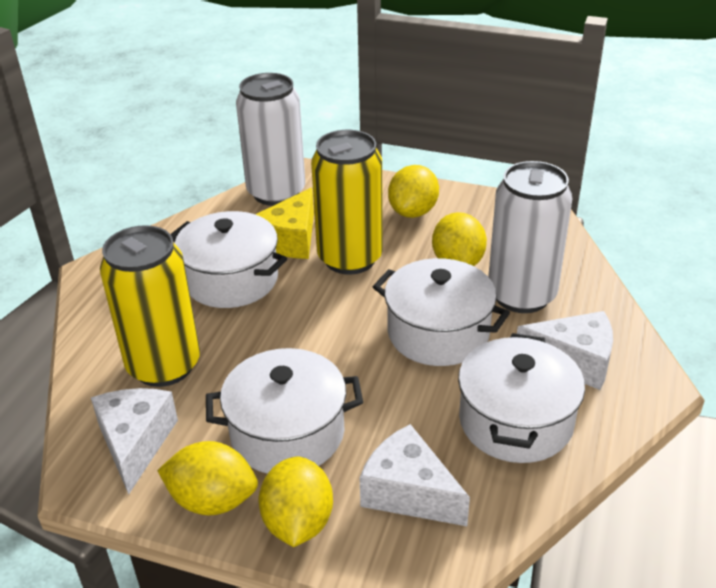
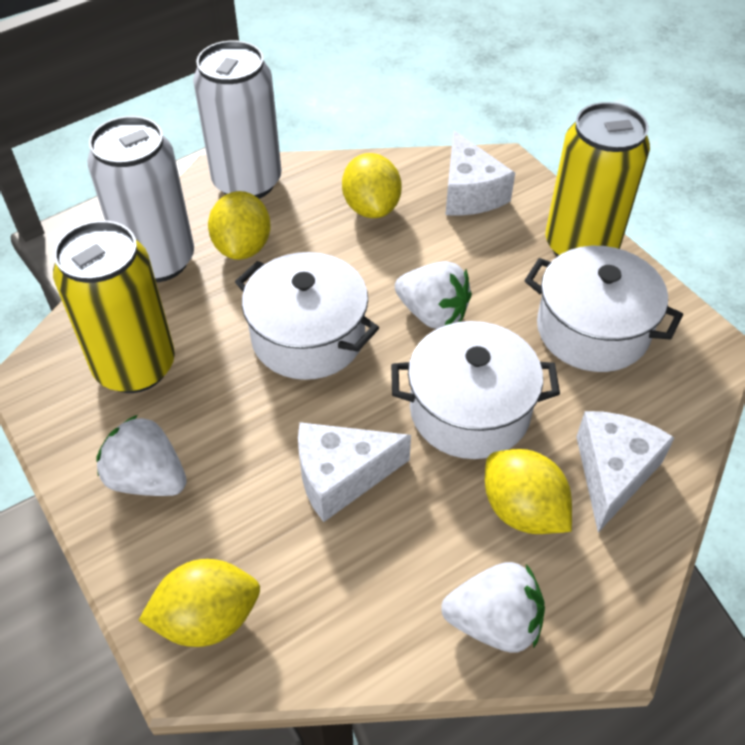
white pot: 4 -> 3
white strawberry: 0 -> 3
yellow cheese: 1 -> 0

